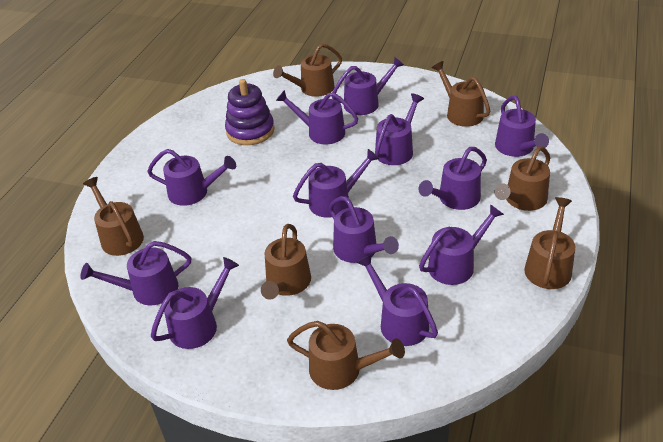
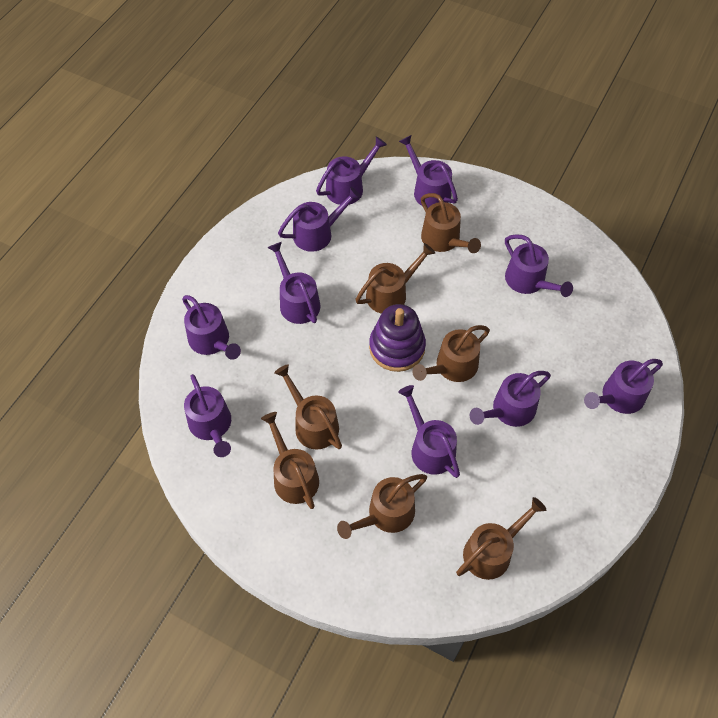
purple watering can: 12 -> 10

